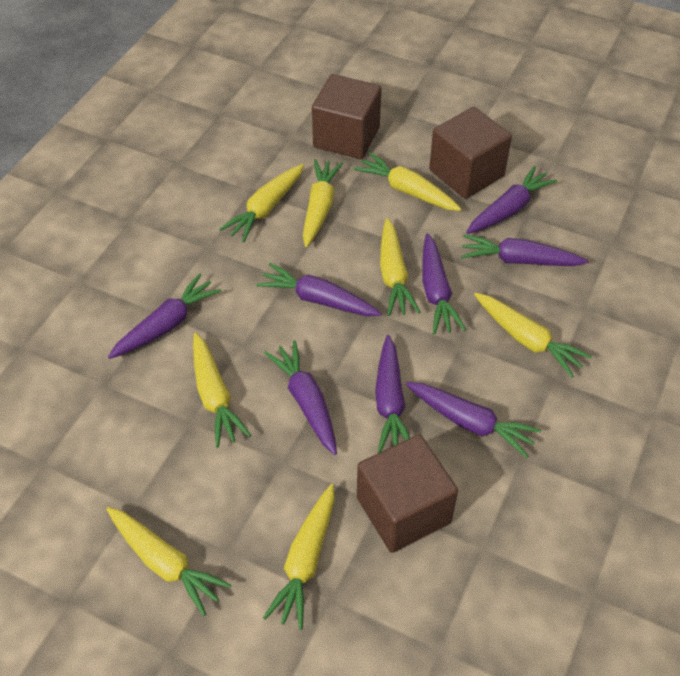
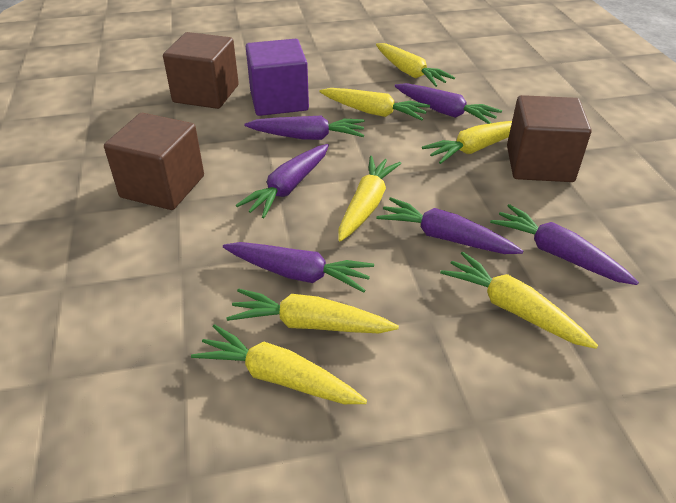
purple carrot: 8 -> 6
purple cube: 0 -> 1
yellow carrot: 8 -> 7

